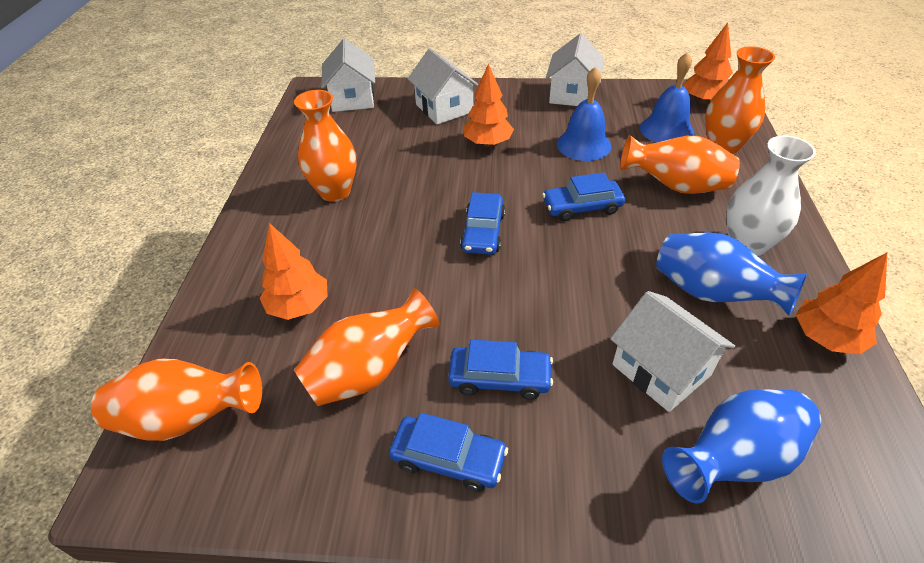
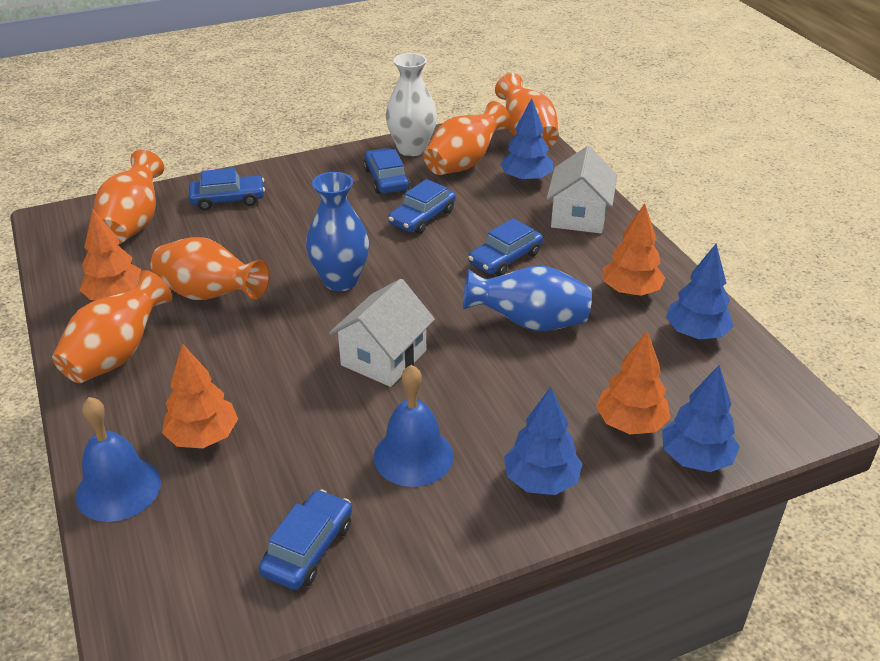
blue car: 4 -> 5
blue tree: 0 -> 4
white house: 4 -> 2

